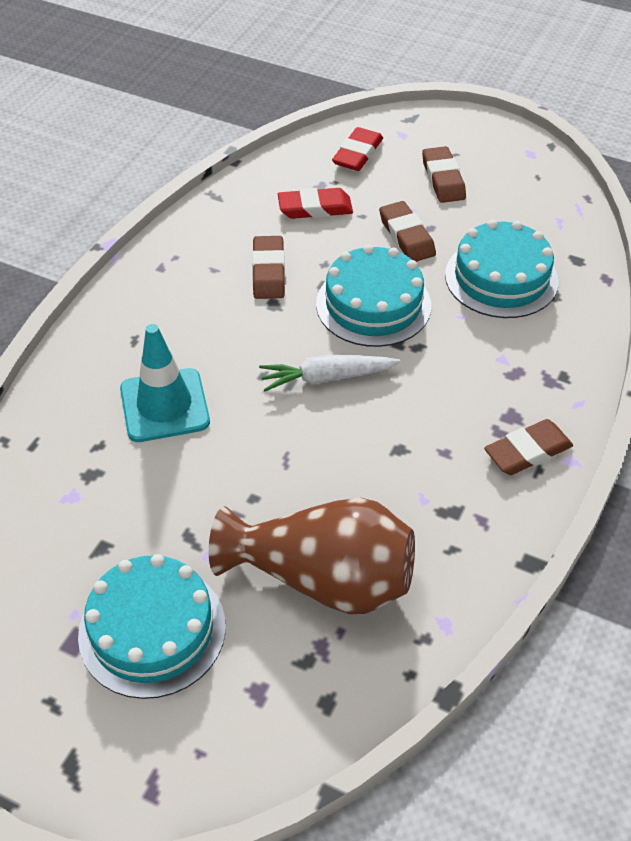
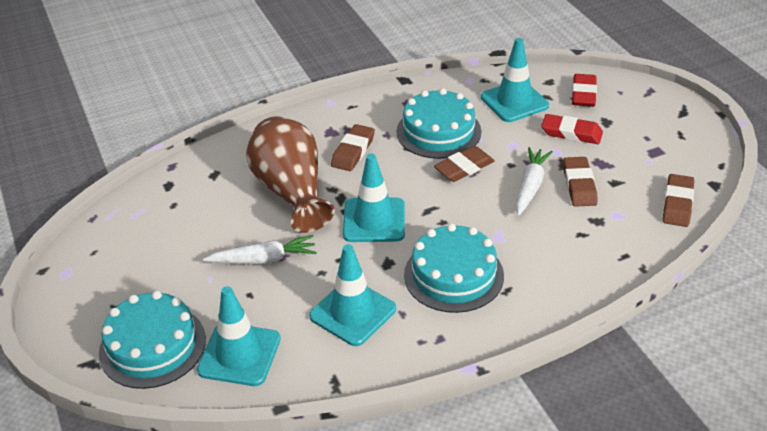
turquoise traffic cone: 1 -> 4
white carrot: 1 -> 2

